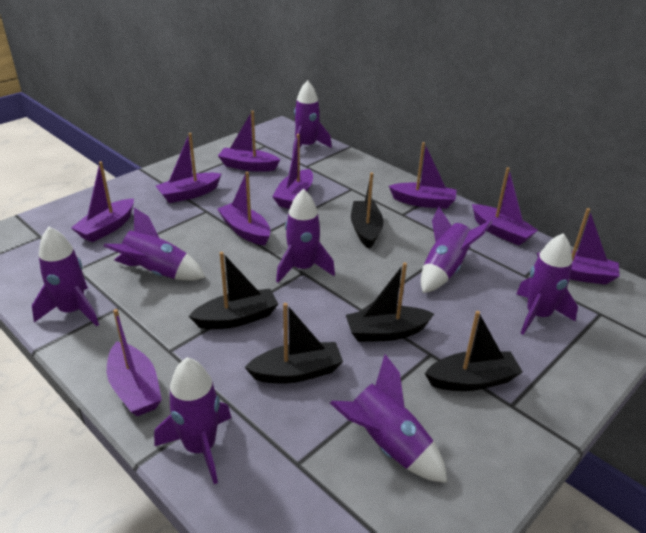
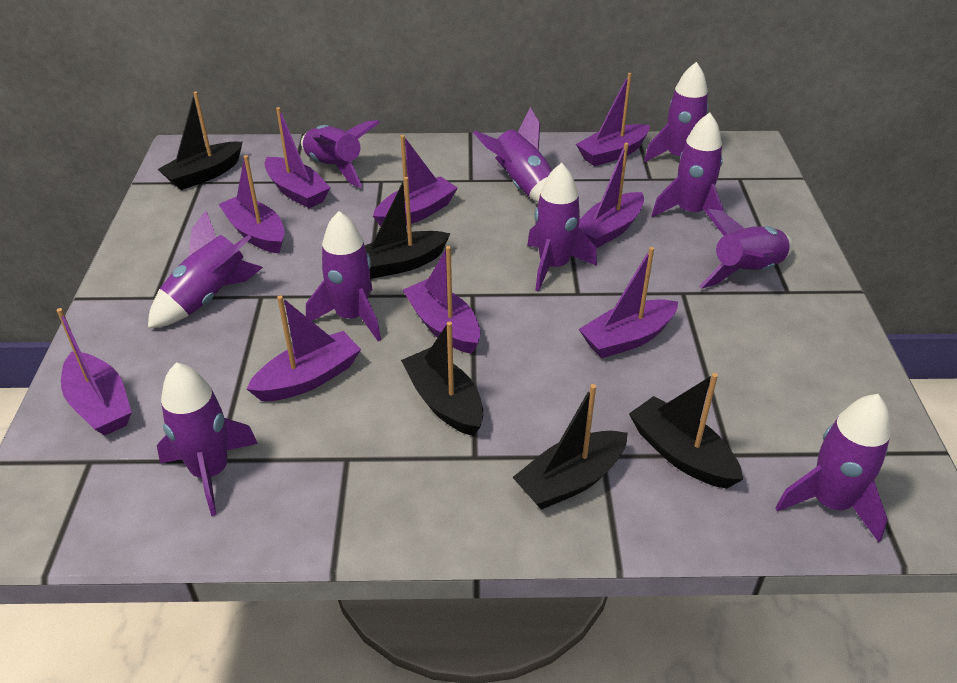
purple rocket: 8 -> 10

